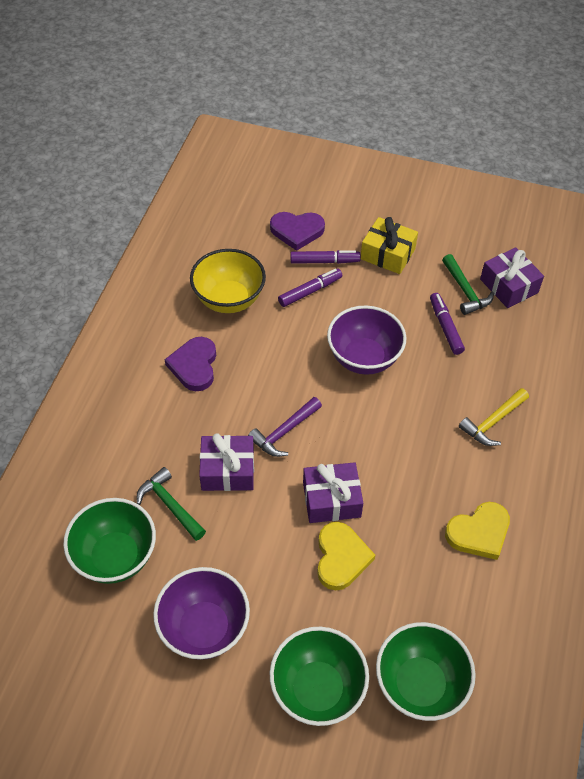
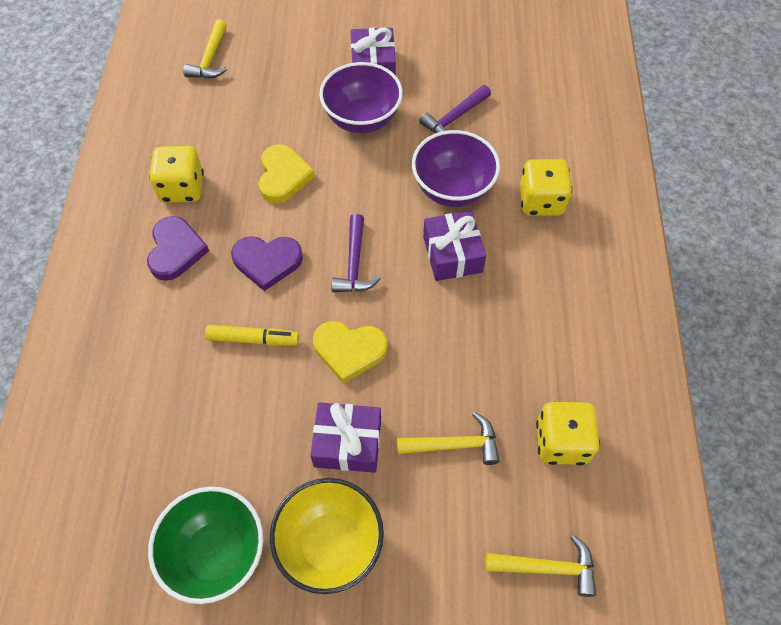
green bowl: 3 -> 1
green hammer: 2 -> 0
purple hammer: 1 -> 2
purple marker: 3 -> 0
yellow dice: 0 -> 3
yellow gift: 1 -> 0
yellow hammer: 1 -> 3
yellow marker: 0 -> 1

